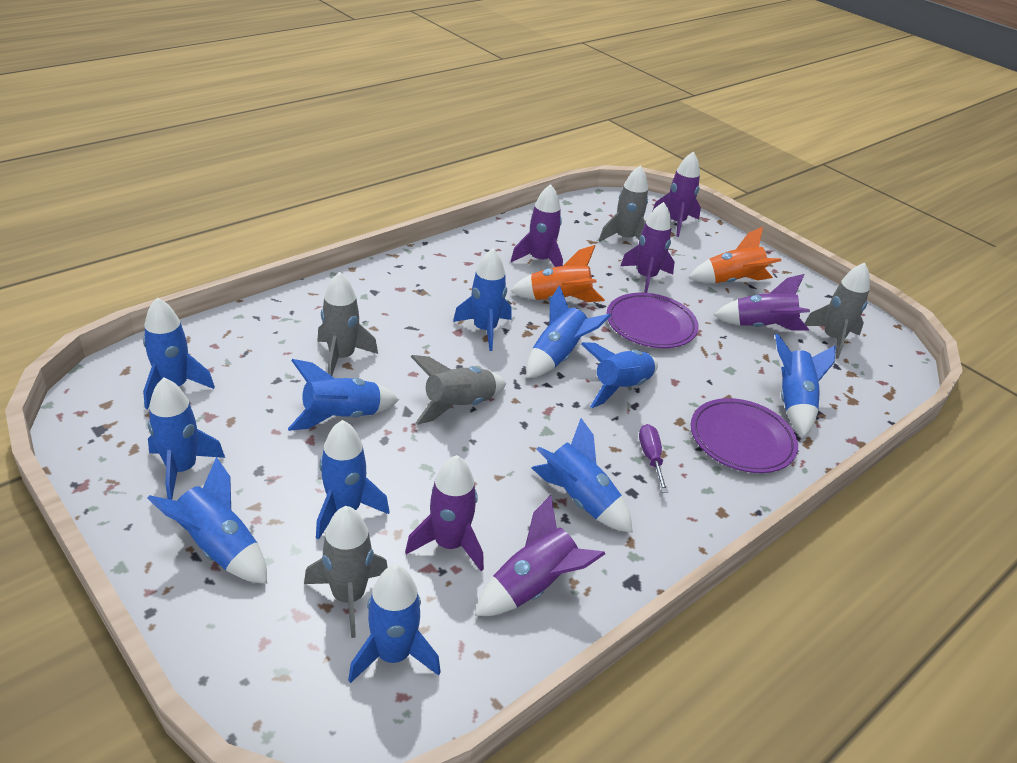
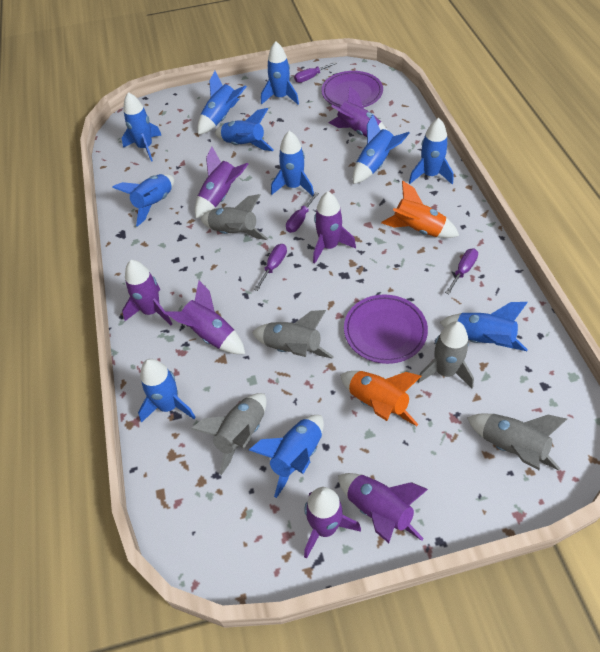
purple rocket: 6 -> 7
purple screwdriver: 1 -> 4

